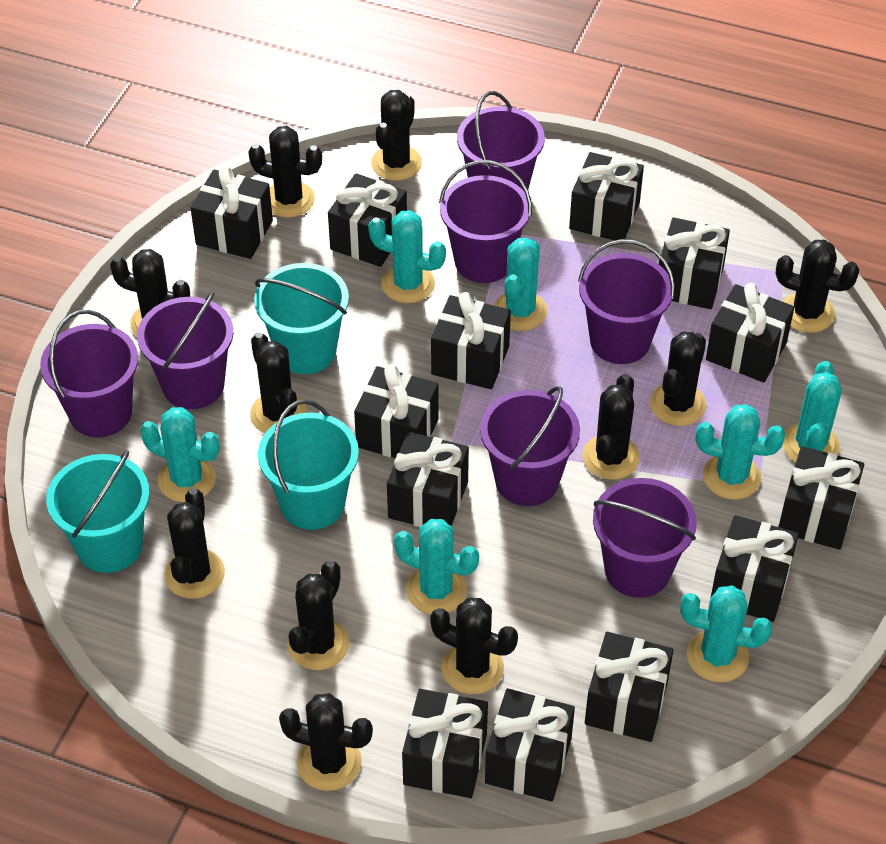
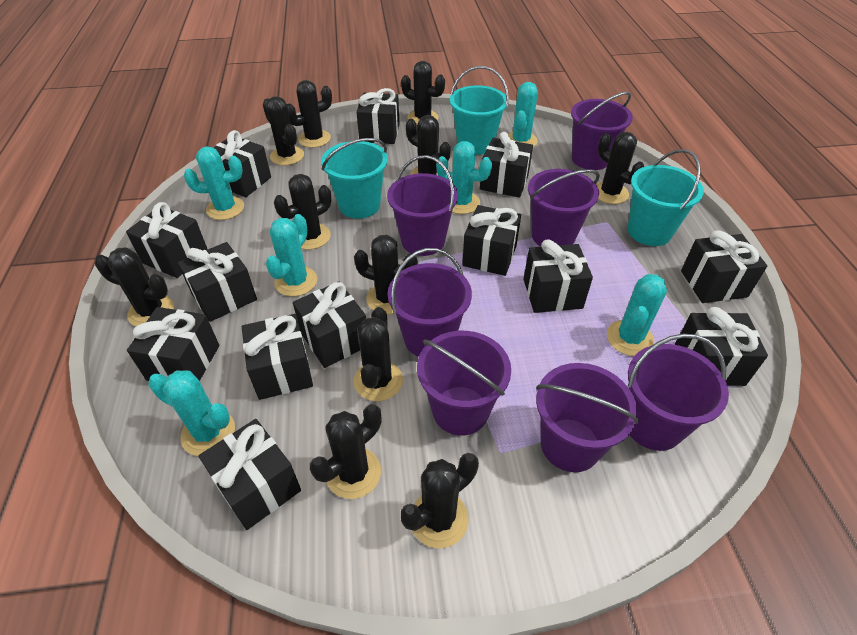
turquoise cactus: 7 -> 6

